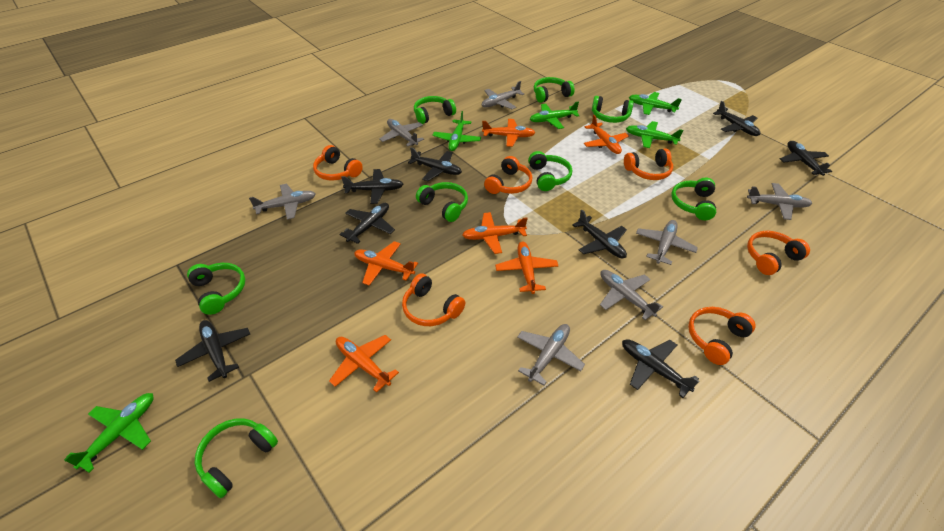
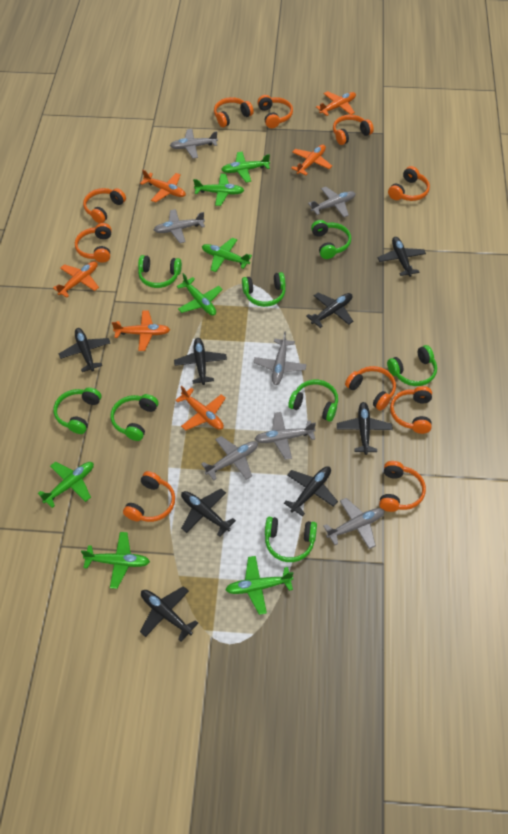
green plane: 5 -> 7
orange headphones: 6 -> 10

